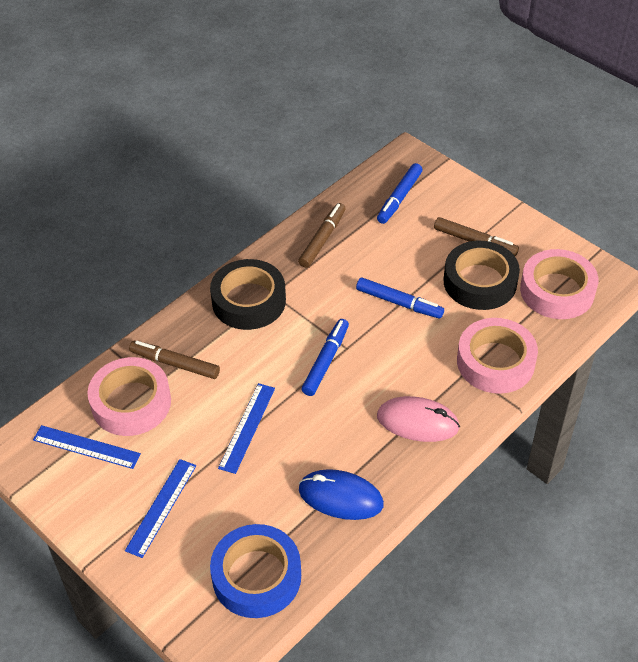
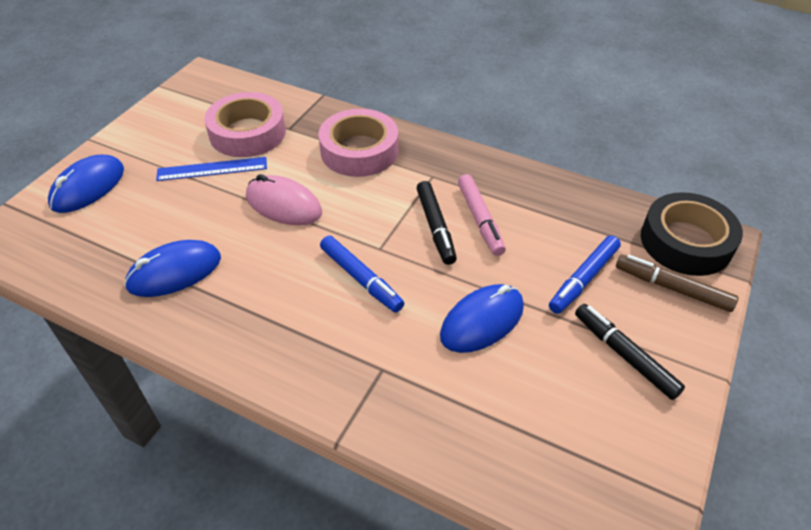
black marker: 0 -> 2
black tape: 2 -> 1
blue marker: 3 -> 2
blue mouse: 1 -> 3
blue ruler: 3 -> 1
blue tape: 1 -> 0
brown marker: 3 -> 1
pink marker: 0 -> 1
pink tape: 3 -> 2

